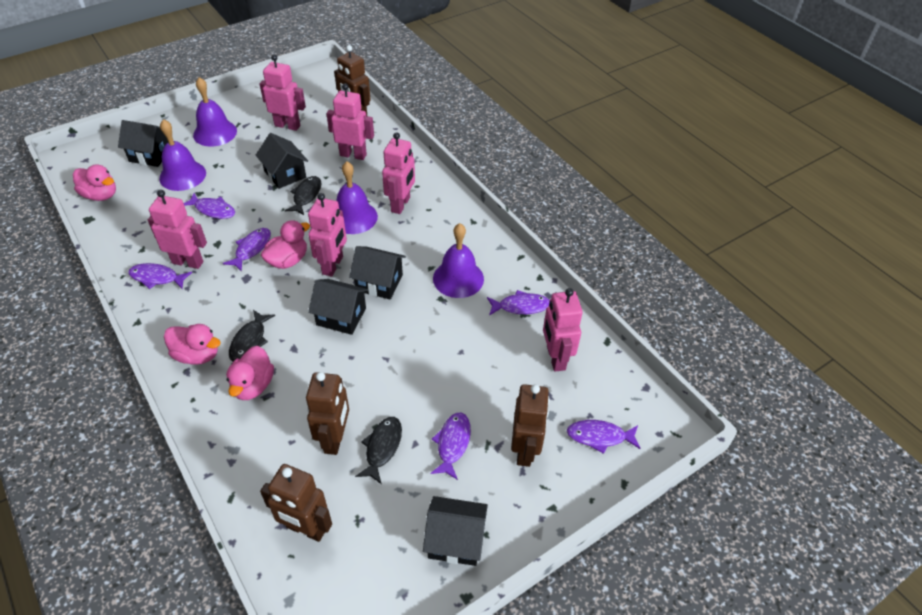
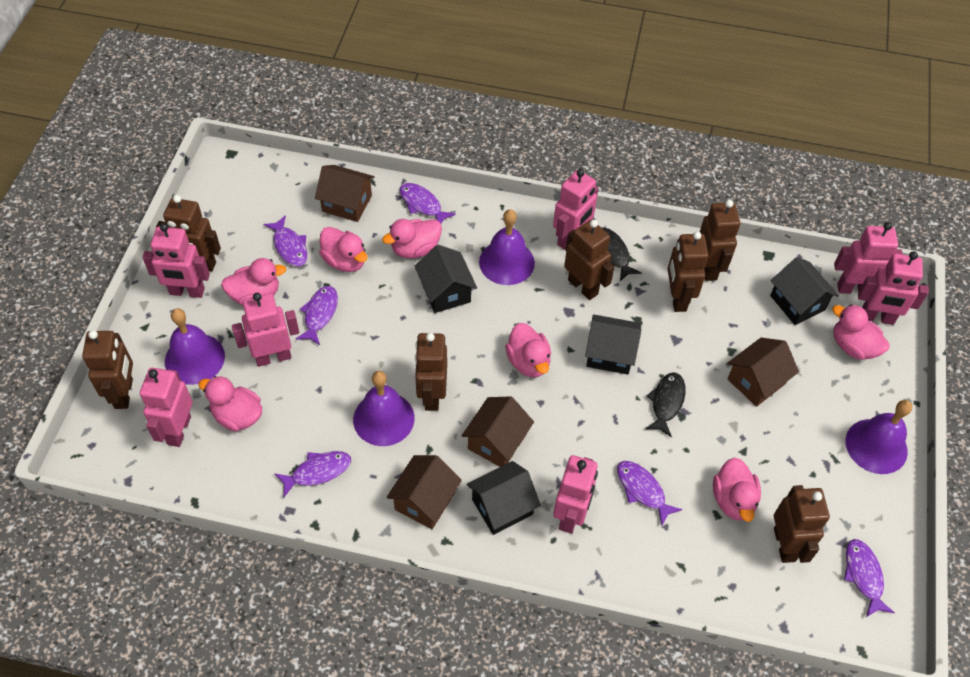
black fish: 3 -> 2
black house: 5 -> 4
brown house: 0 -> 4
brown robot: 4 -> 7
pink duck: 4 -> 7
pink robot: 6 -> 7

